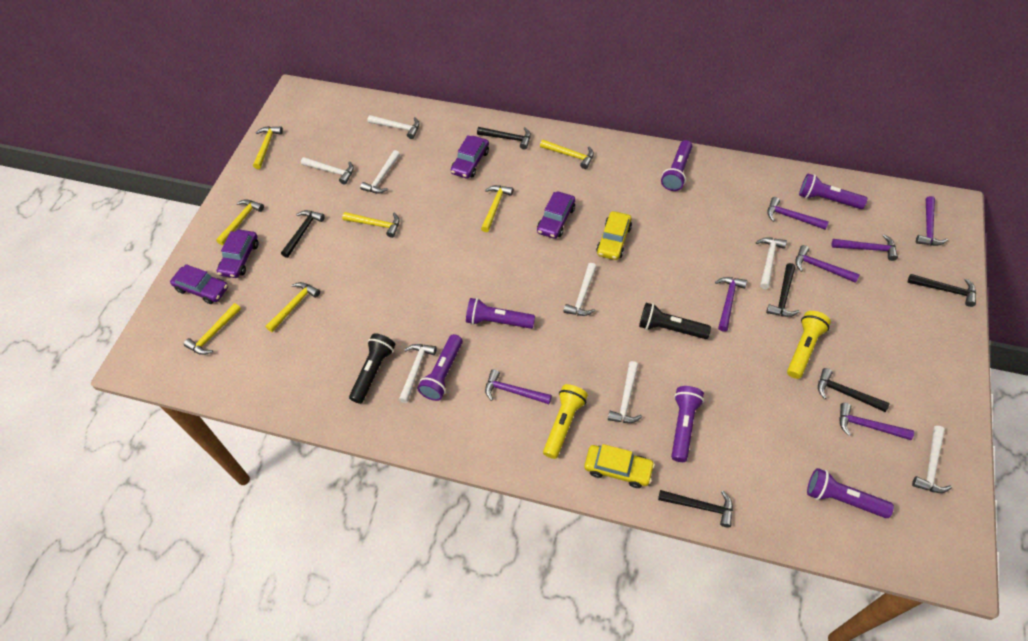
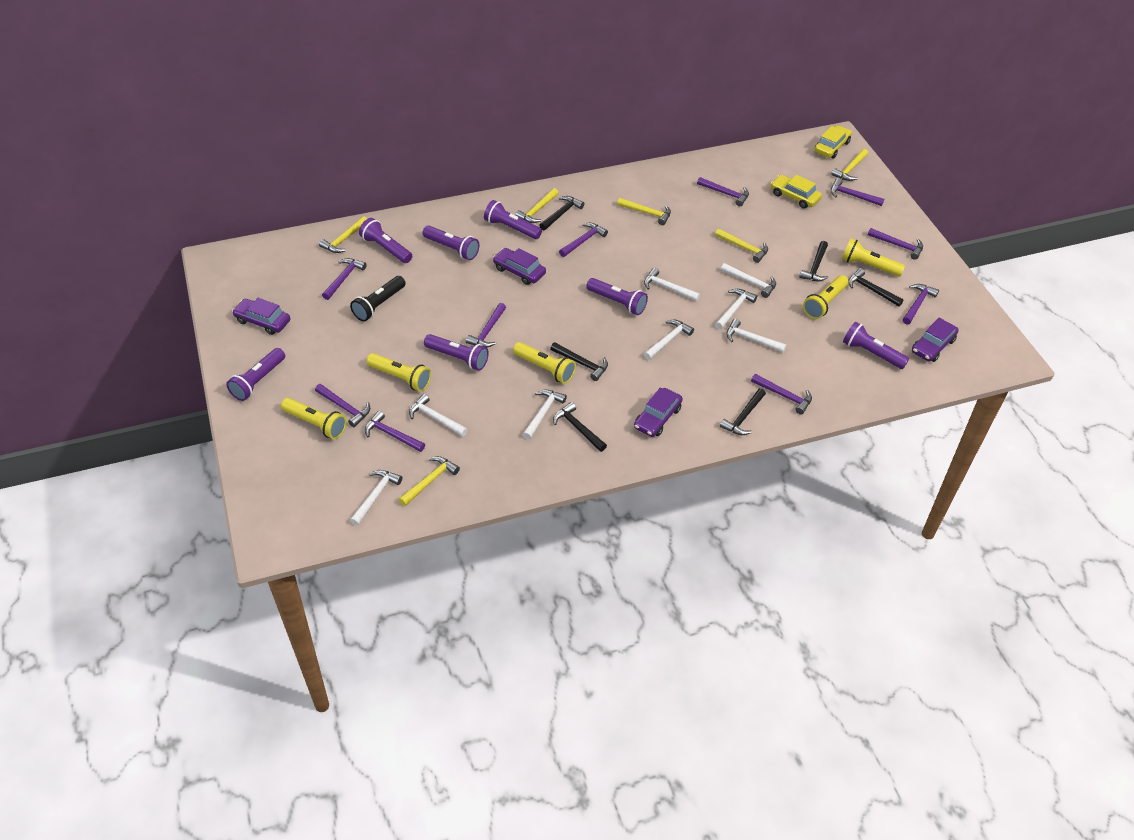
black flashlight: 2 -> 1
purple flashlight: 6 -> 7
purple hammer: 7 -> 10
yellow flashlight: 2 -> 5
yellow hammer: 7 -> 6

